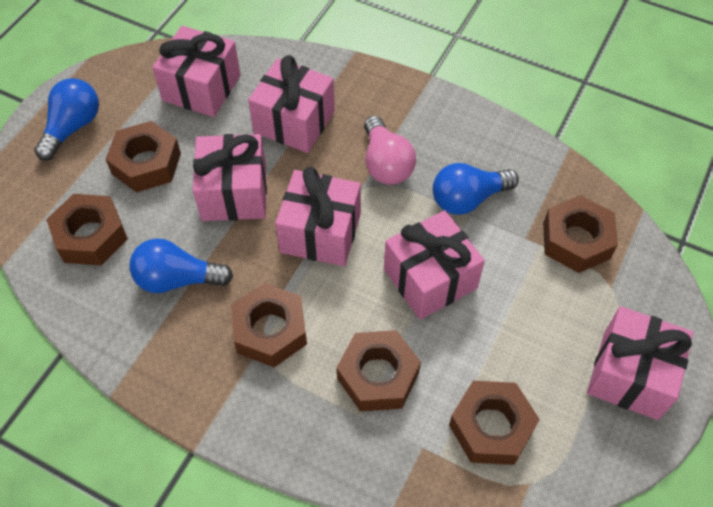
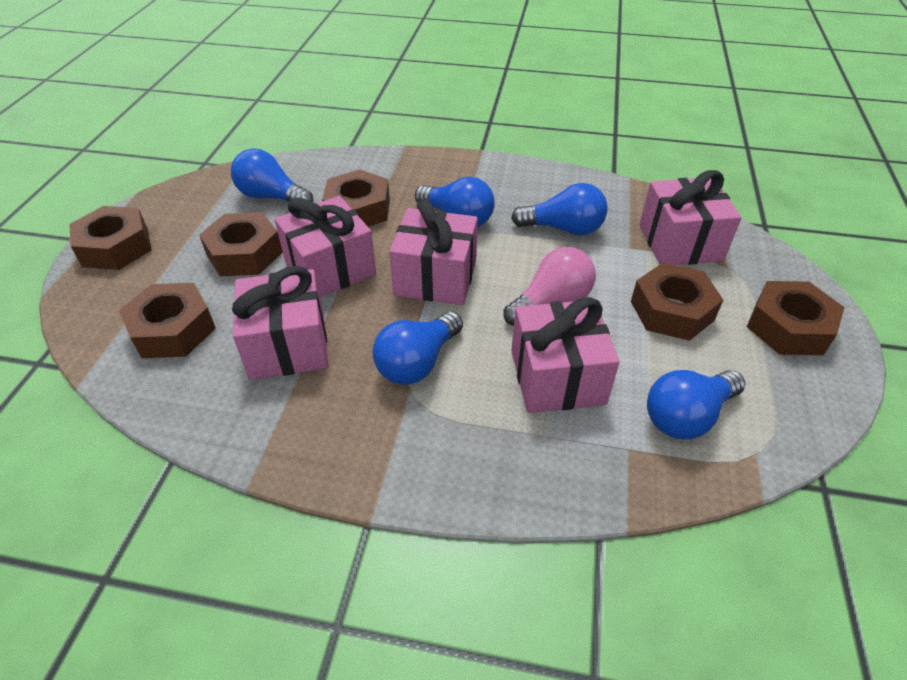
blue light bulb: 3 -> 5
pink gift: 6 -> 5

